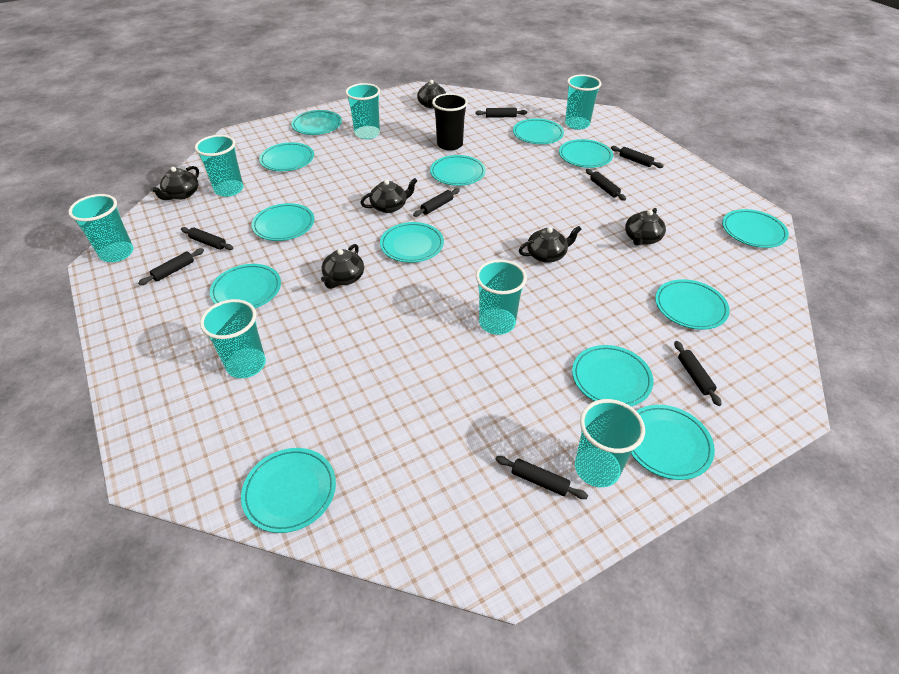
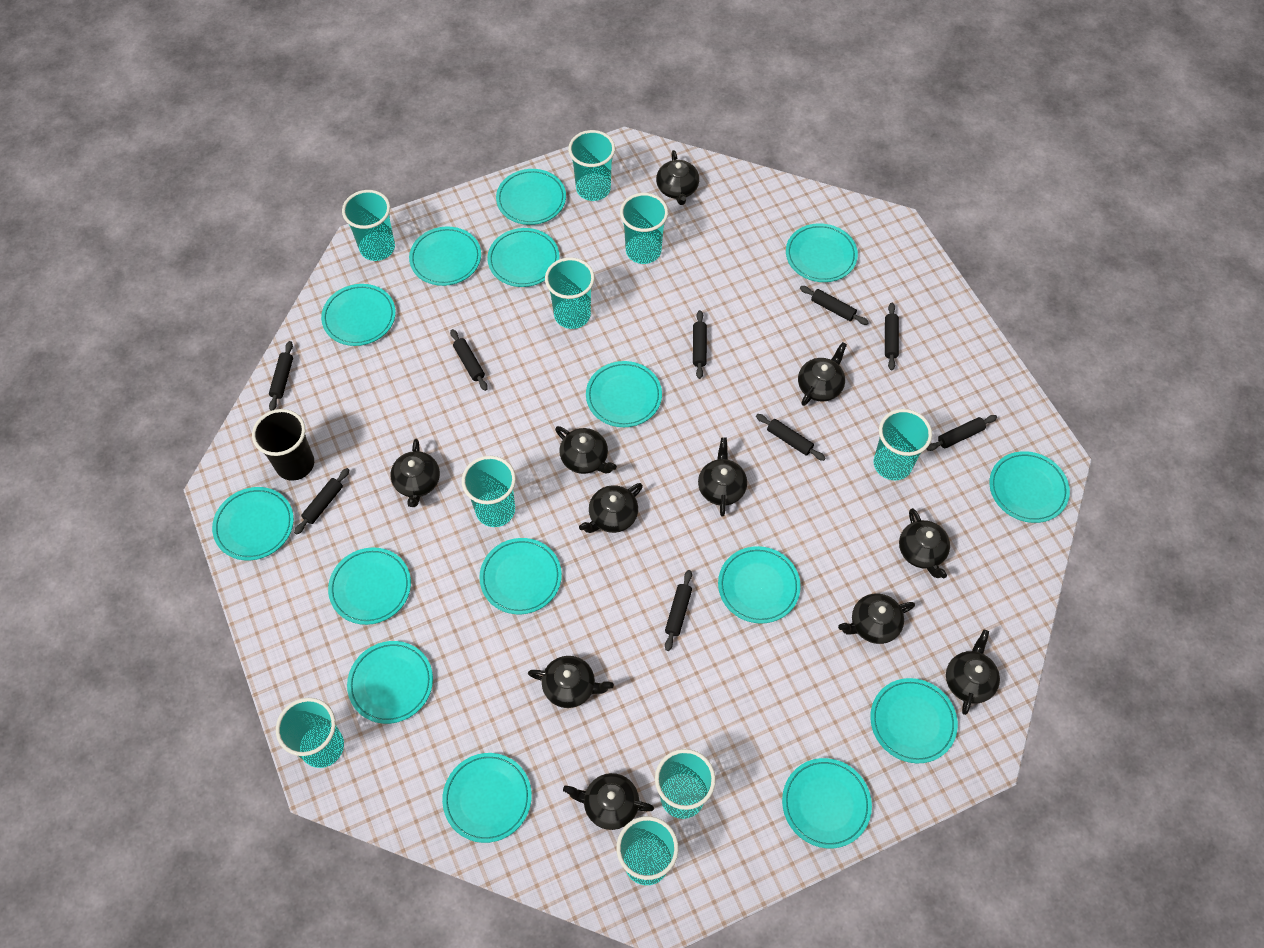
black rolling pin: 8 -> 9
black teapot: 6 -> 11
turquoise cup: 7 -> 9
turquoise plate: 13 -> 15

